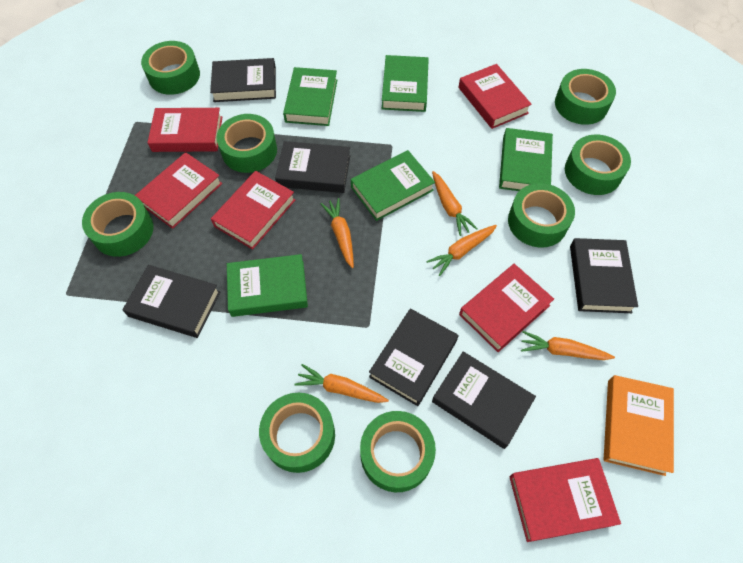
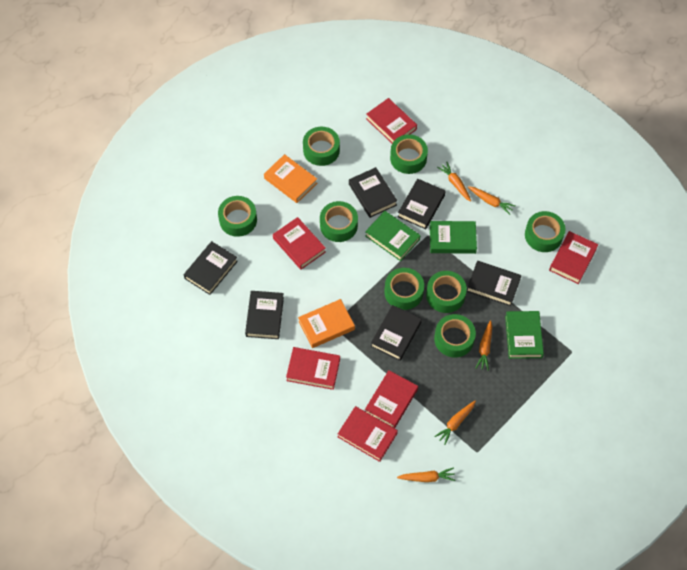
green book: 5 -> 3
orange book: 1 -> 2

